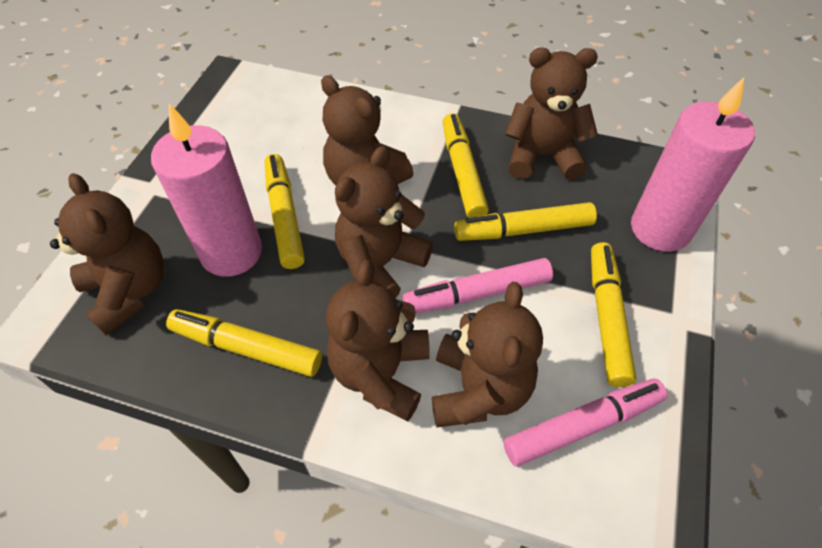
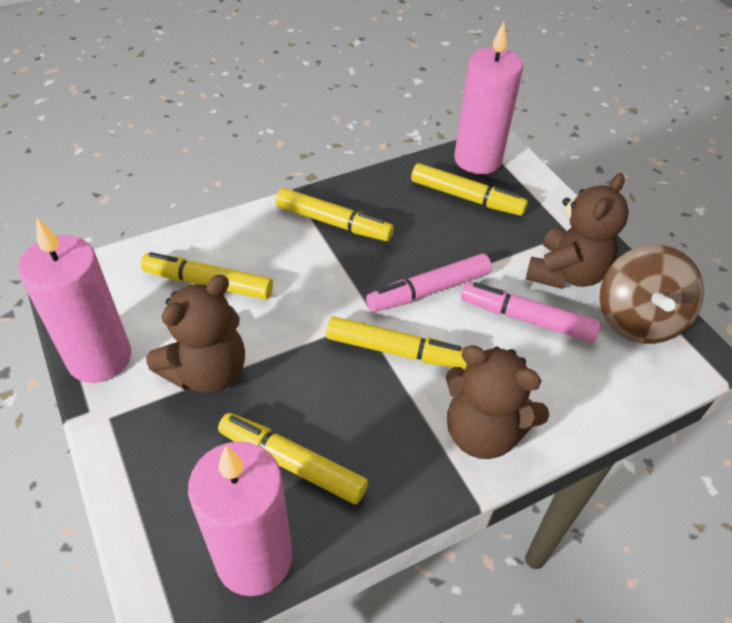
brown spinning top: 0 -> 1
brown teddy bear: 6 -> 3
pink candle: 2 -> 3

